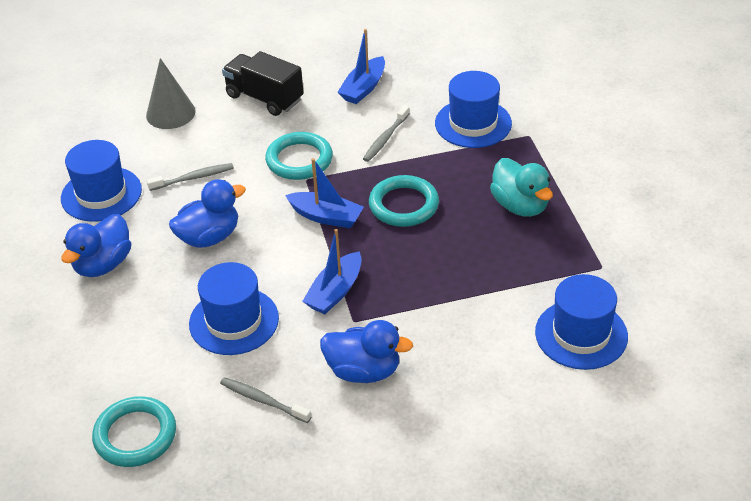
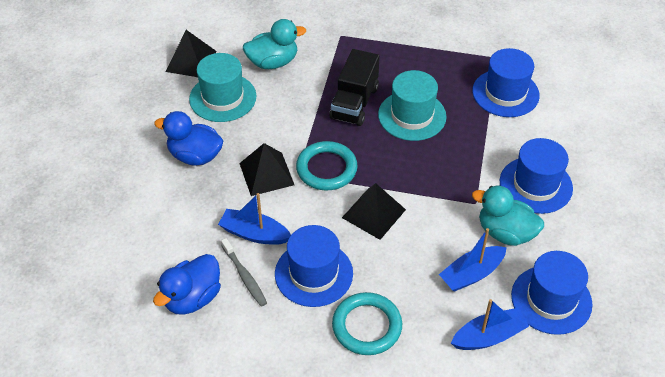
black pyramid: 0 -> 3
blue duck: 3 -> 2
grey cone: 1 -> 0
grey toothbrush: 3 -> 1
turquoise duck: 1 -> 2
turquoise hat: 0 -> 2
turquoise ring: 3 -> 2

